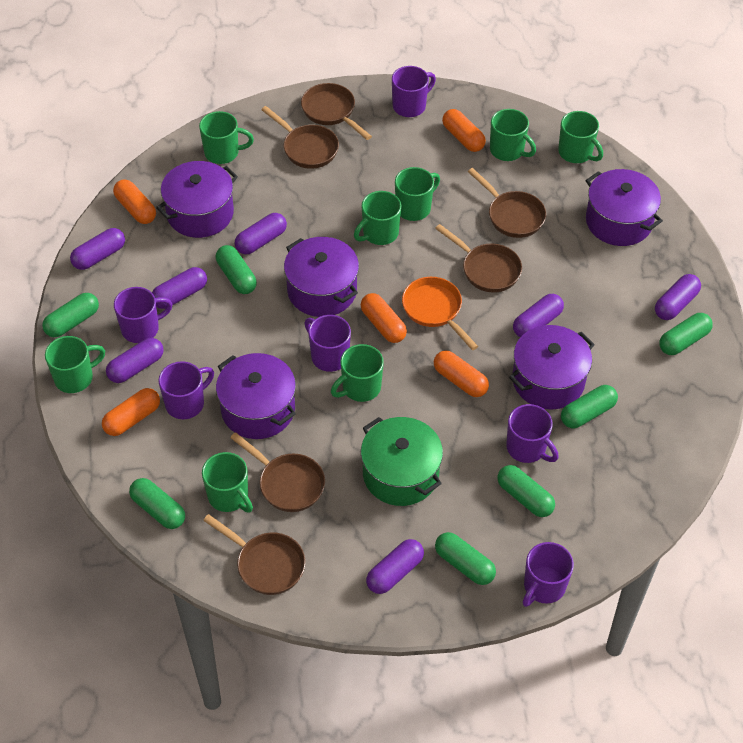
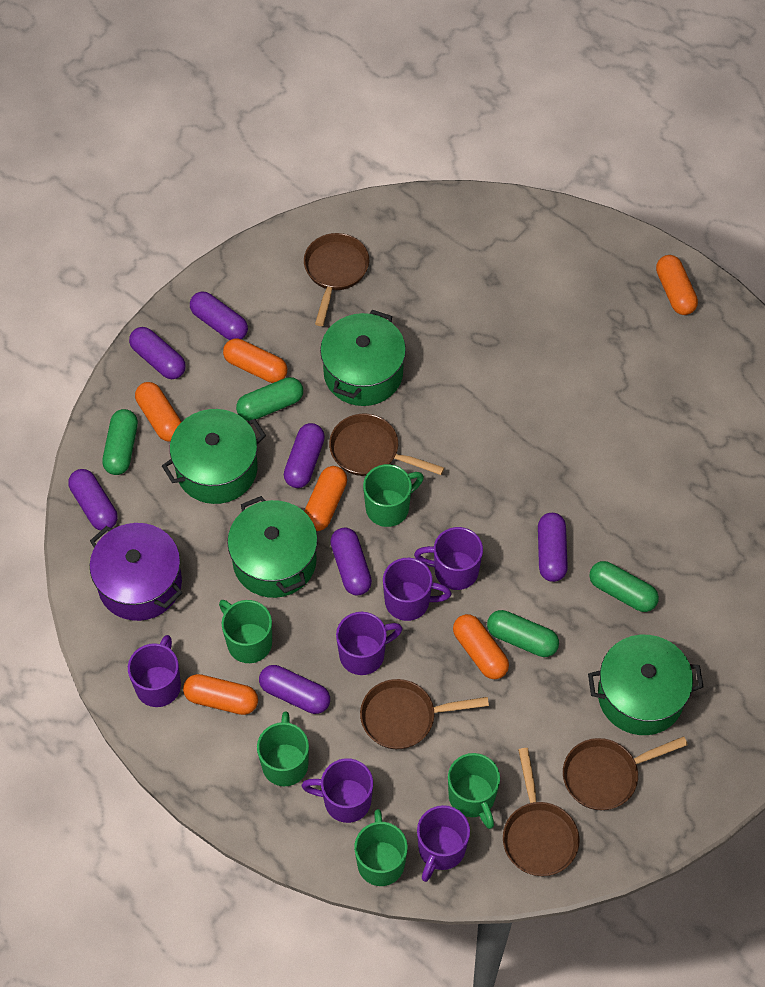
brown pan: 6 -> 5
green capsule: 7 -> 4
green mug: 8 -> 5
green pot: 1 -> 4
orange capsule: 5 -> 6
orange pan: 1 -> 0
purple pot: 5 -> 1

